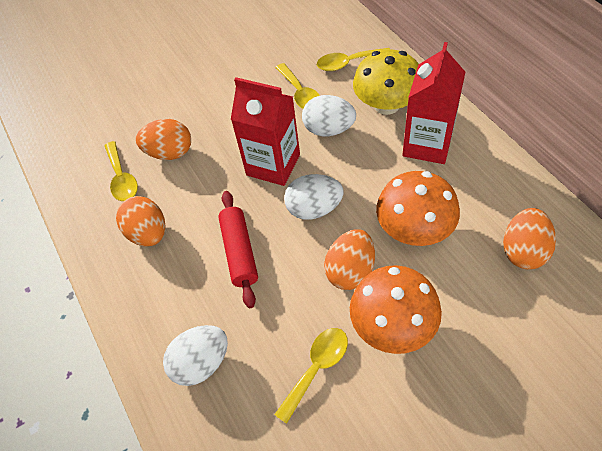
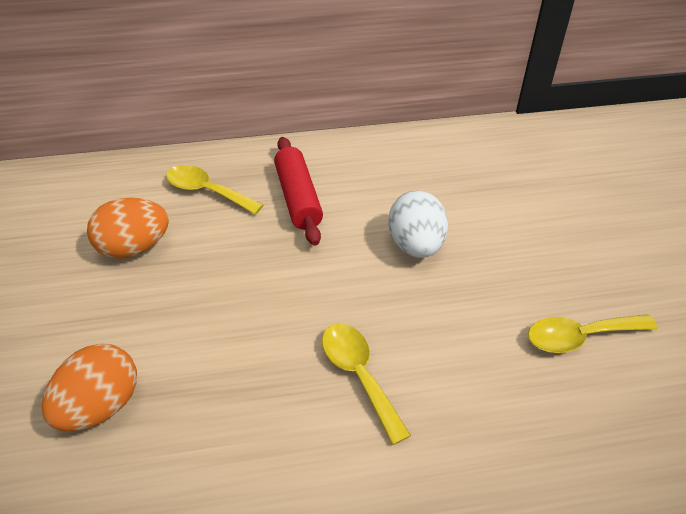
orange egg: 4 -> 2
orange mushroom: 2 -> 0
red carton: 2 -> 0
white egg: 3 -> 1
yellow mushroom: 1 -> 0
yellow spoon: 4 -> 3

